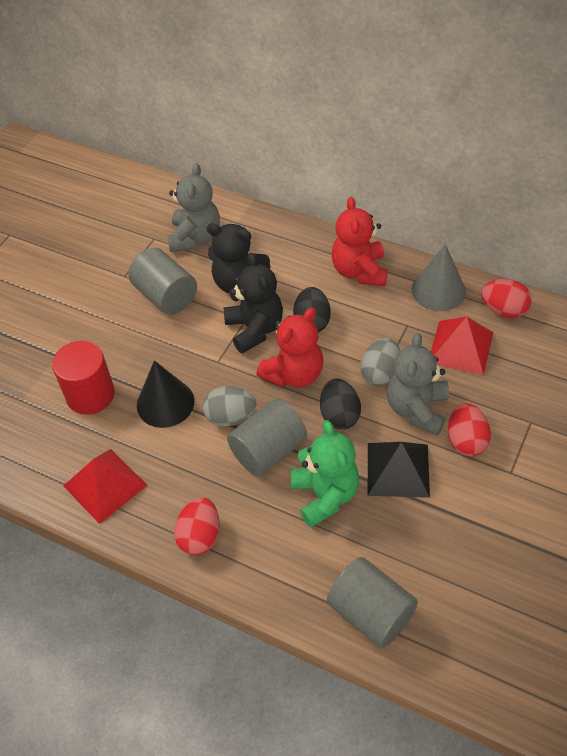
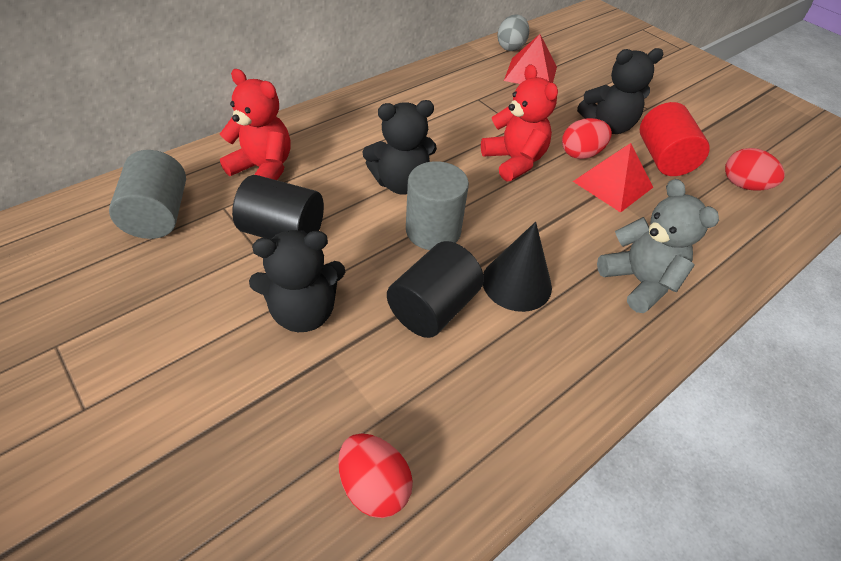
black cylinder: 0 -> 2
black egg: 2 -> 0
black pyramid: 1 -> 0
black teddy bear: 2 -> 3
green teddy bear: 1 -> 0
grey cone: 1 -> 0
grey cylinder: 3 -> 2
grey egg: 2 -> 1
grey teddy bear: 2 -> 1

